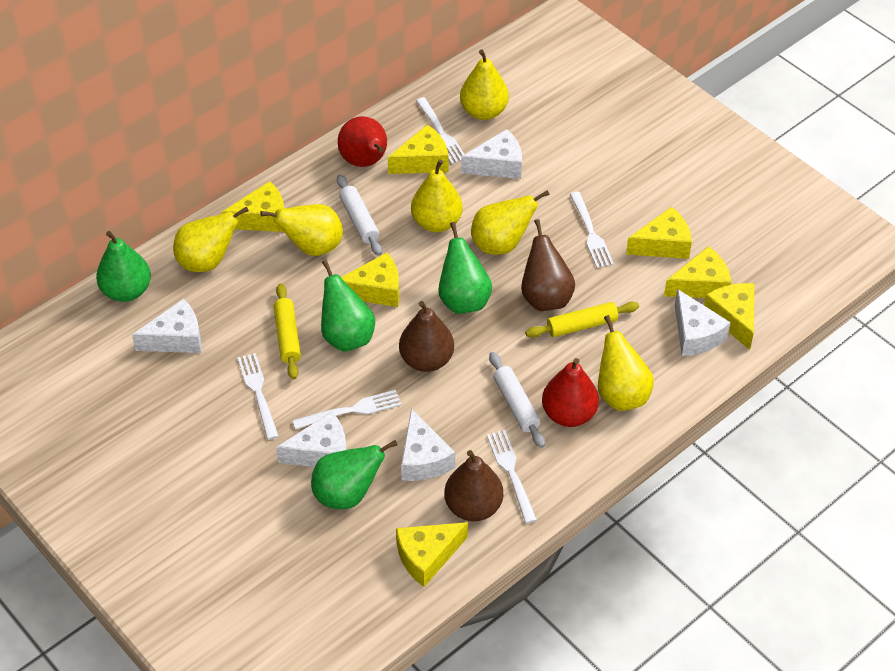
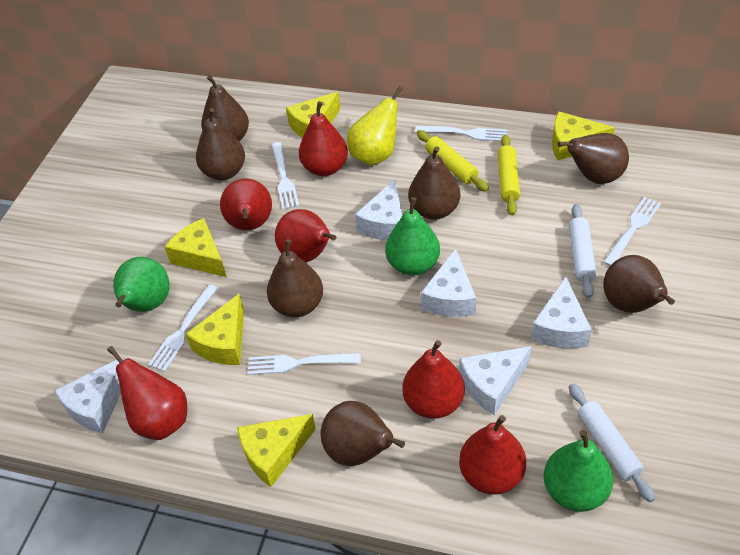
brown pear: 3 -> 7
green pear: 4 -> 3
red pear: 2 -> 6
yellow cheese: 7 -> 5
yellow pear: 6 -> 1

